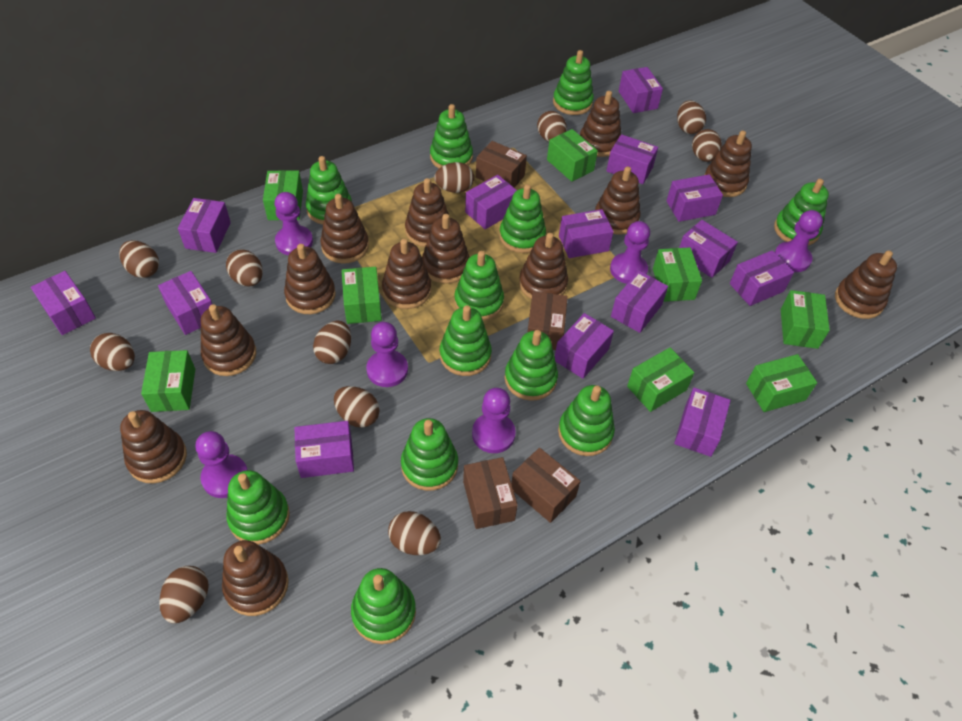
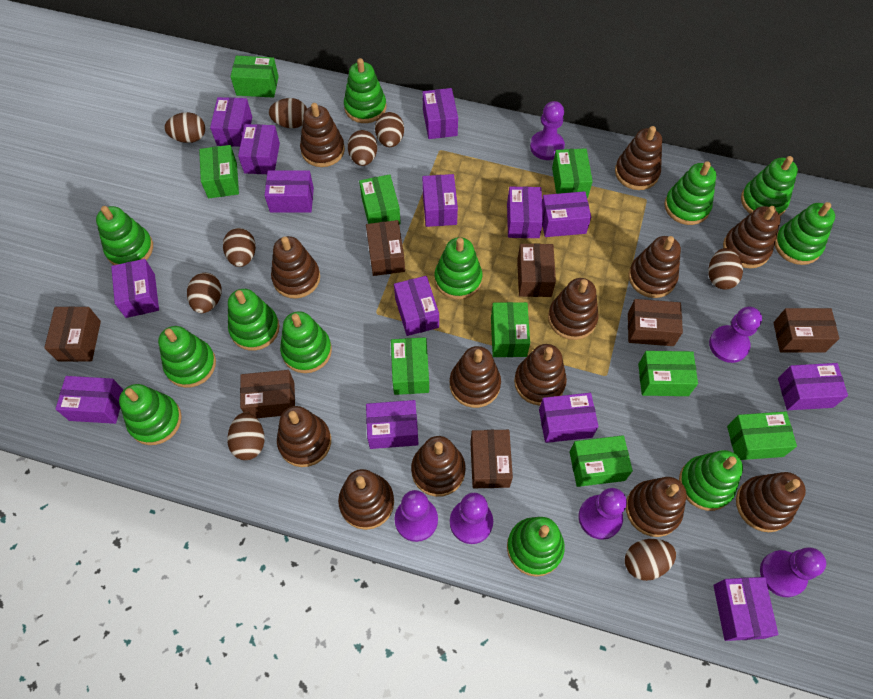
brown box: 4 -> 7
brown egg: 11 -> 9
green box: 8 -> 9

